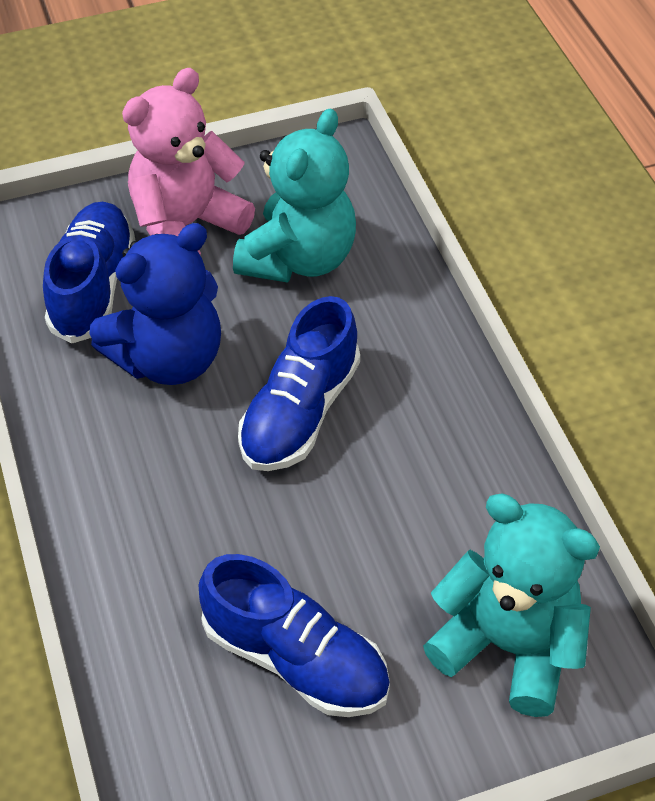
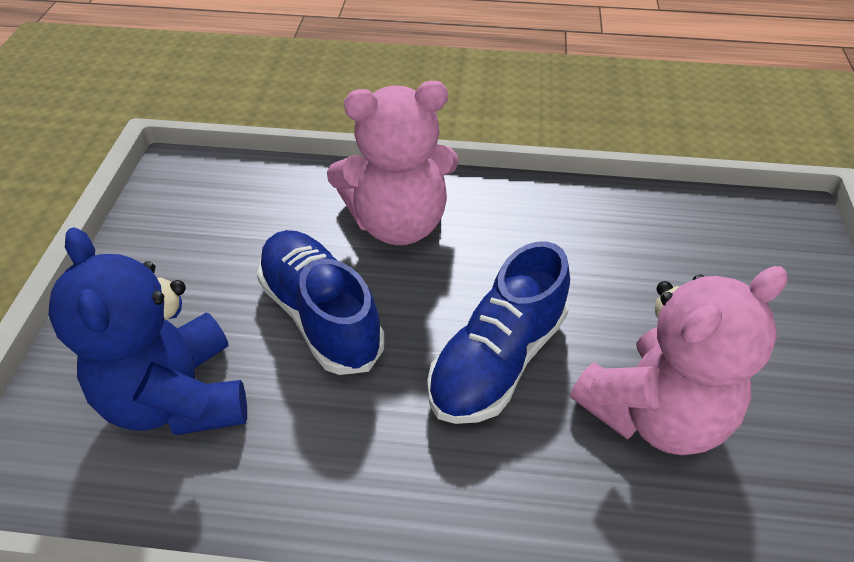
blue shoe: 3 -> 2
pink teddy bear: 1 -> 2
turquoise teddy bear: 2 -> 0

